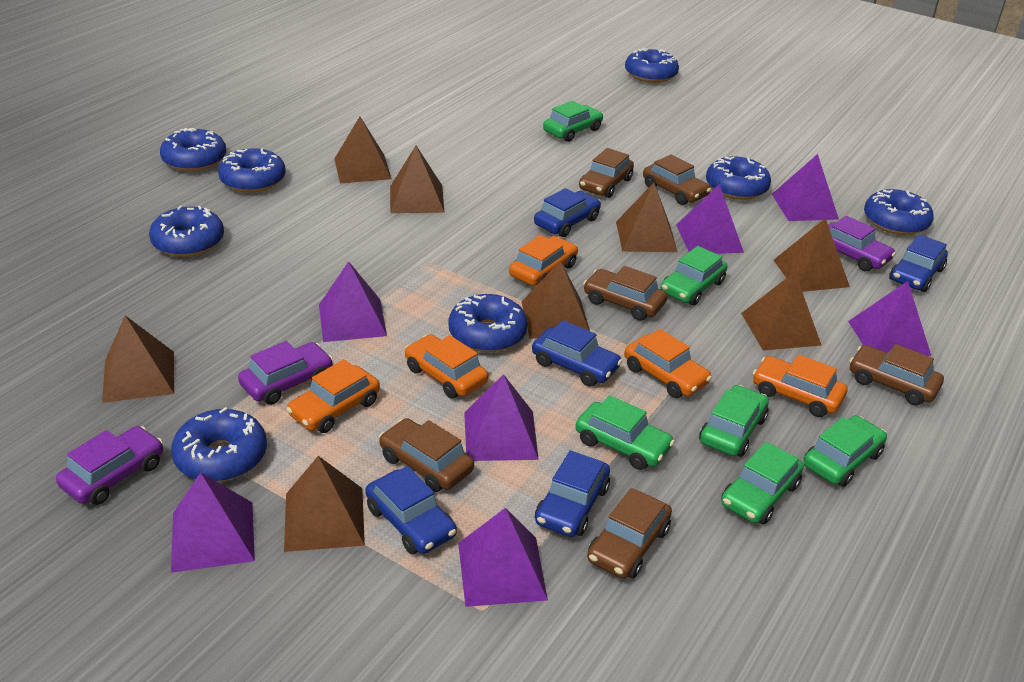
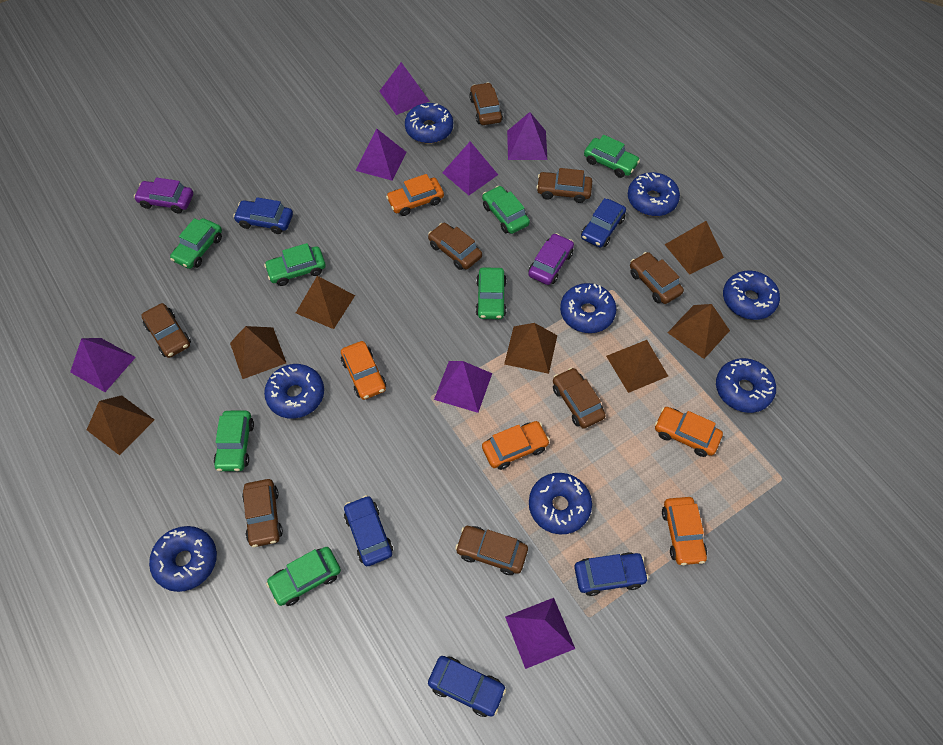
brown car: 6 -> 8
brown pyramid: 8 -> 7
green car: 6 -> 7
purple car: 3 -> 2

